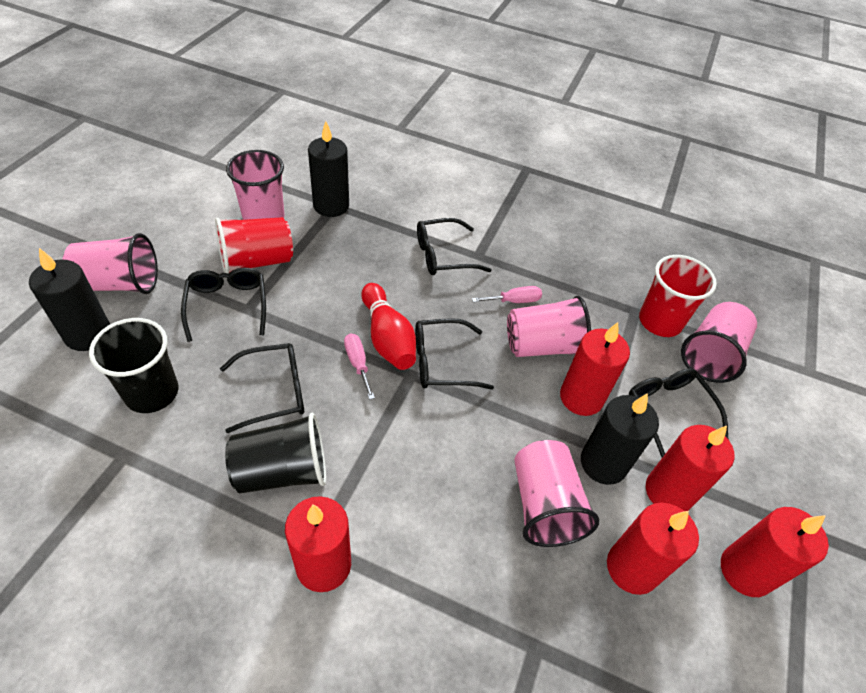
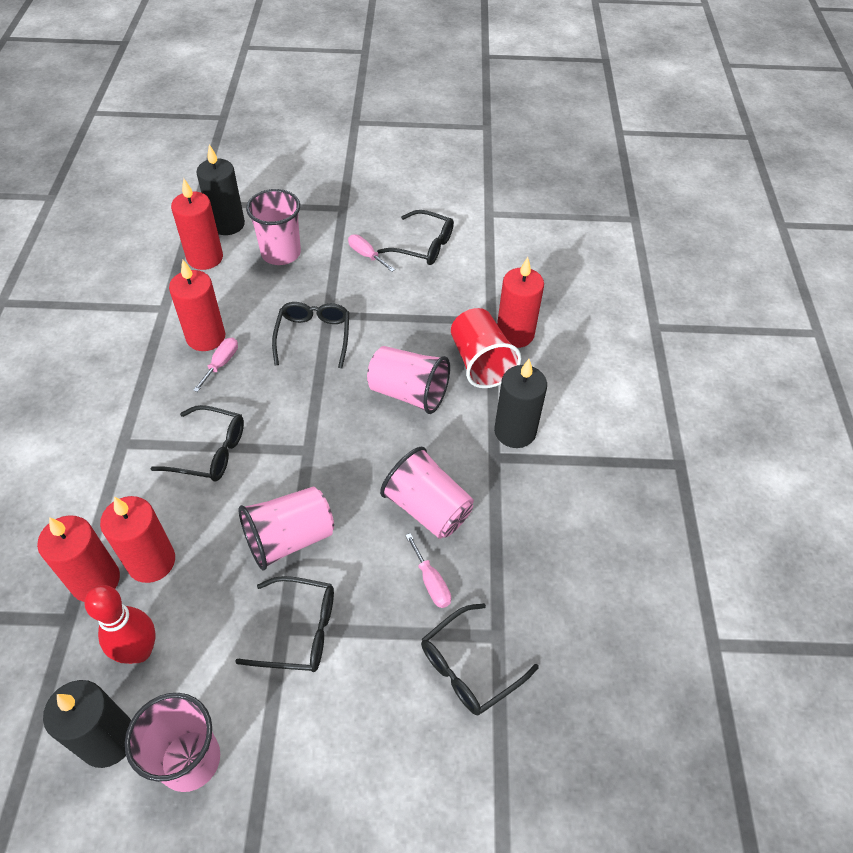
black cup: 2 -> 0
pink screwdriver: 2 -> 3
red cup: 2 -> 1

